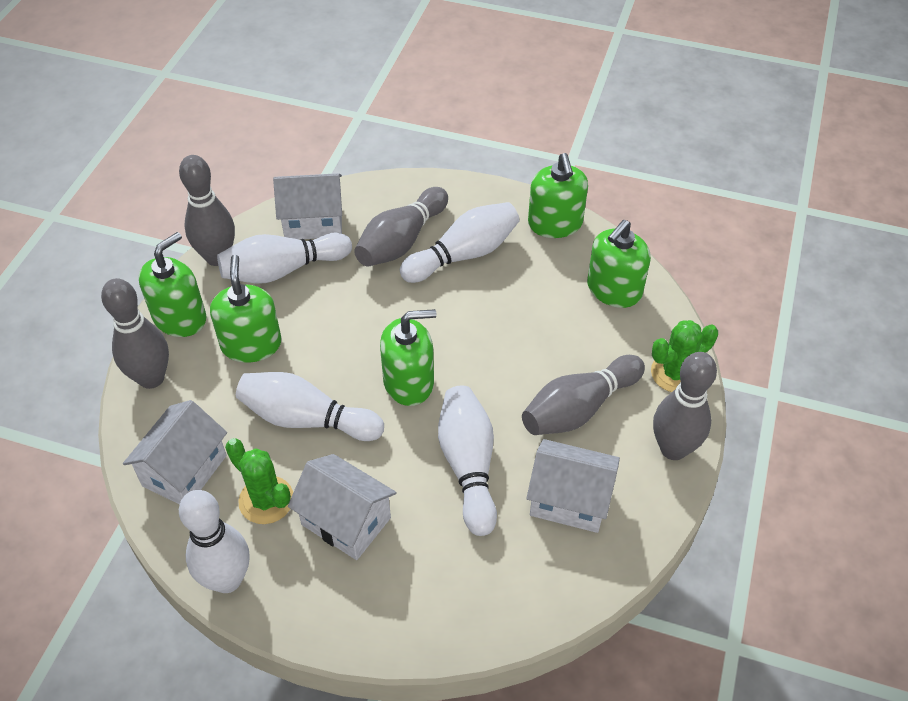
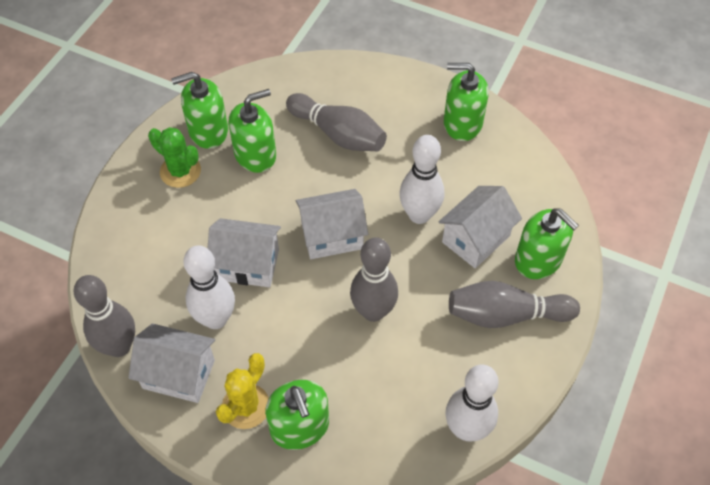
green cactus: 2 -> 1
grey bowling pin: 5 -> 4
white bowling pin: 5 -> 3
yellow cactus: 0 -> 1

